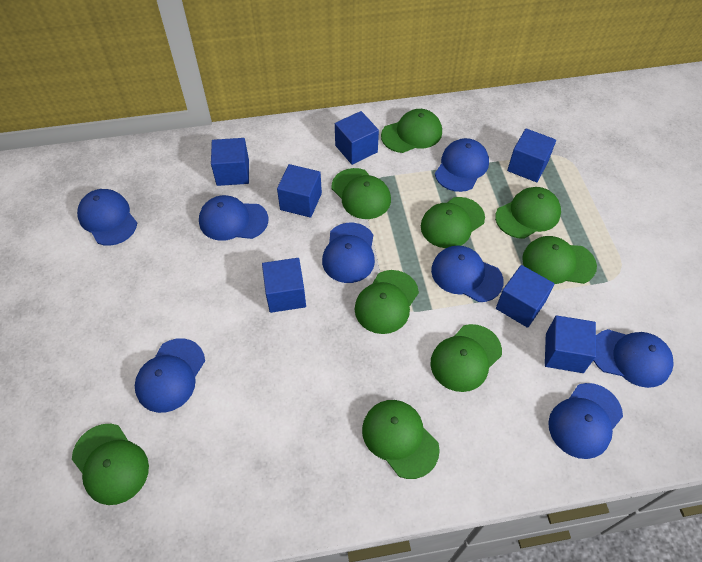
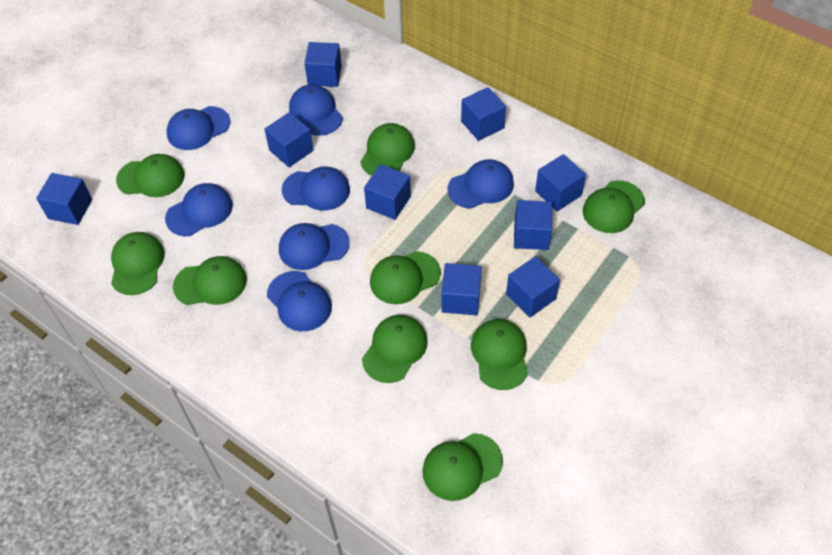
blue cap: 8 -> 7
blue cube: 7 -> 9

